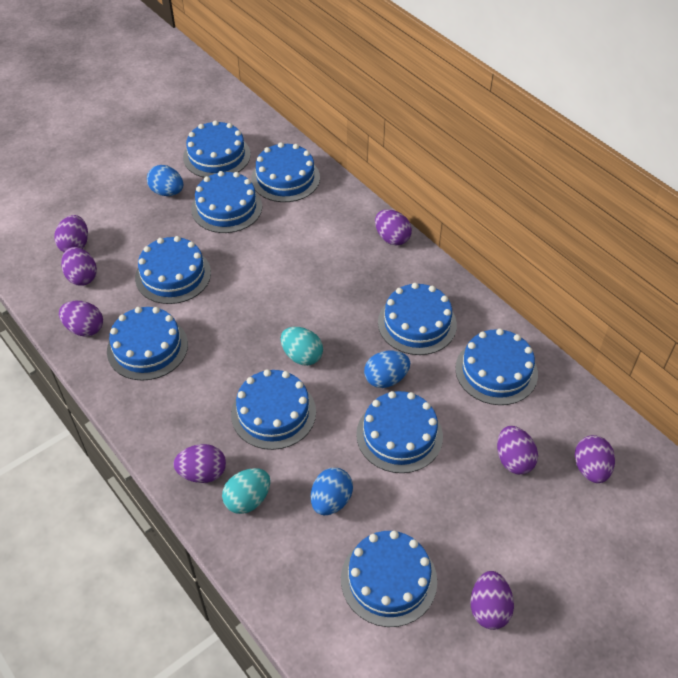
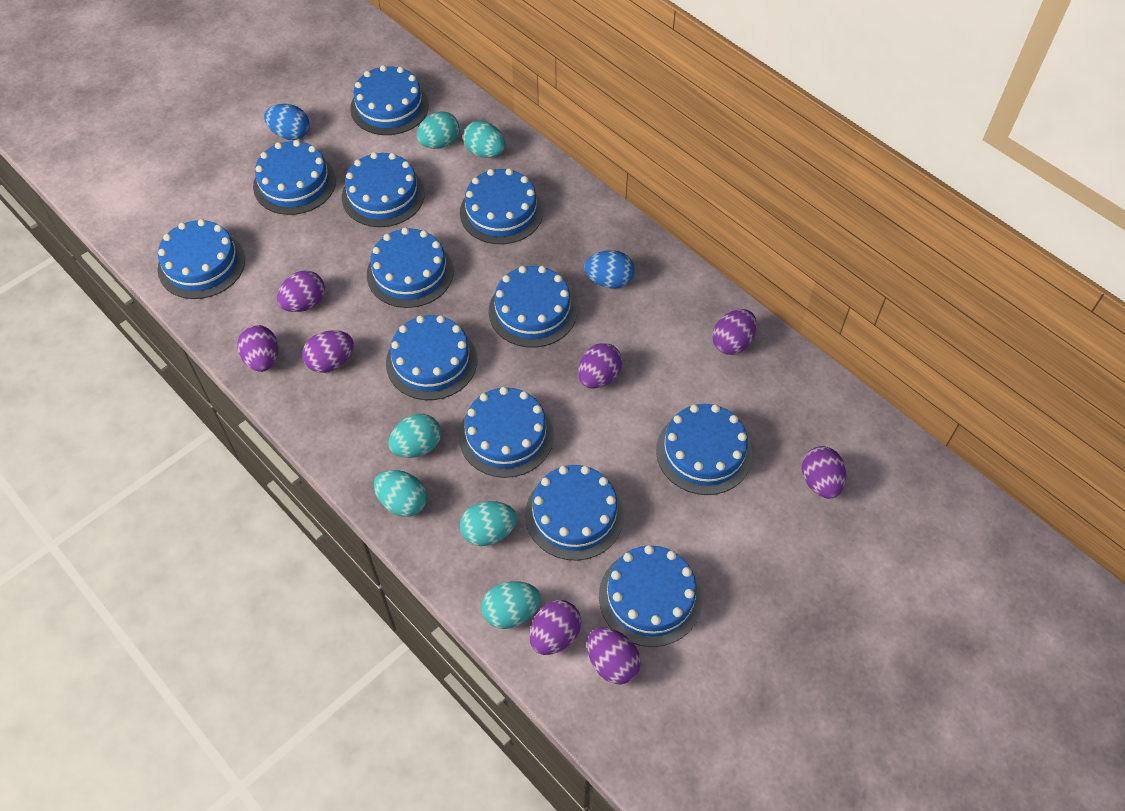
blue cake: 10 -> 12
blue egg: 3 -> 2
turquoise egg: 2 -> 6

